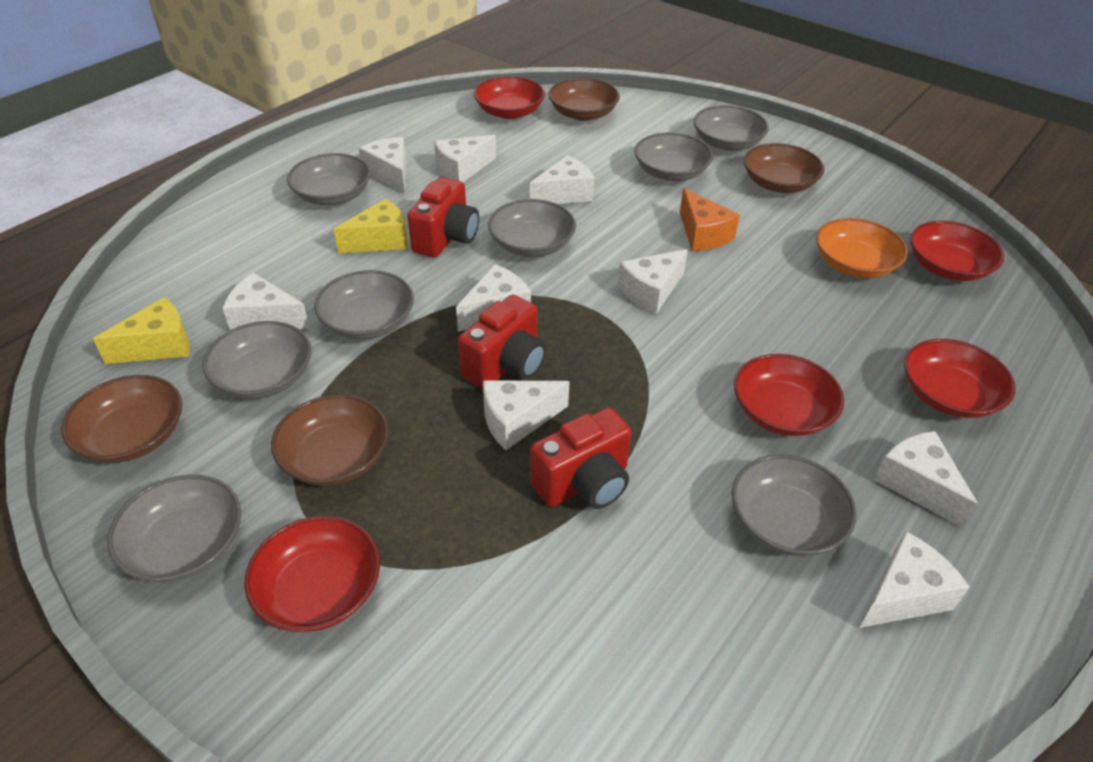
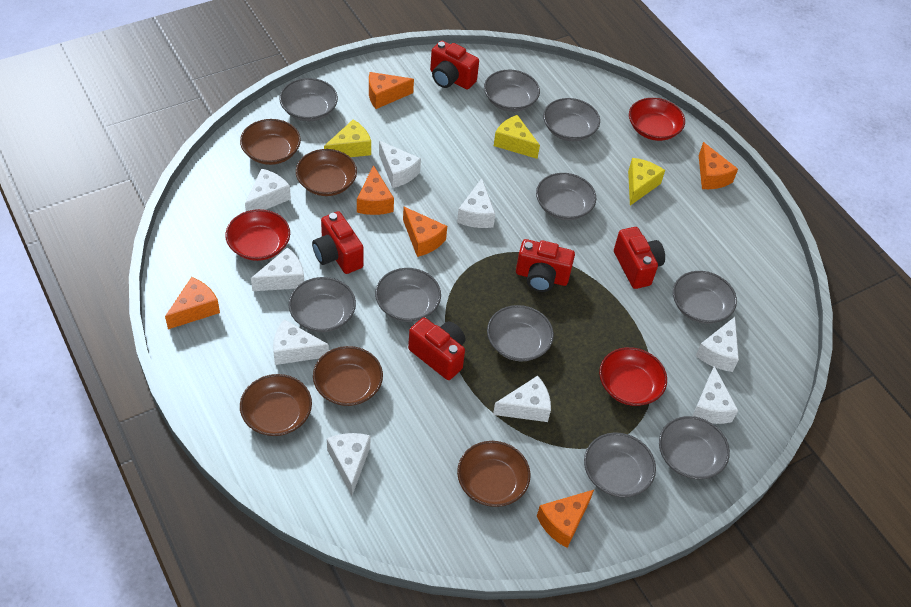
brown bowl: 4 -> 5
grey bowl: 8 -> 10
orange bowl: 1 -> 0
orange cheese: 1 -> 6
red bowl: 5 -> 3
red camera: 3 -> 5
yellow cheese: 2 -> 3

